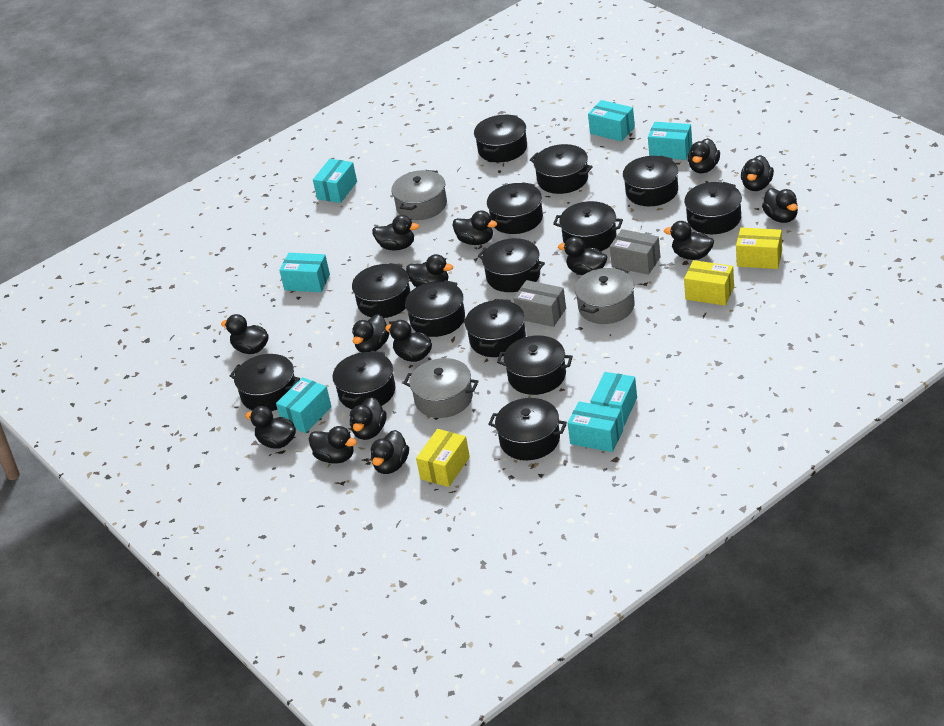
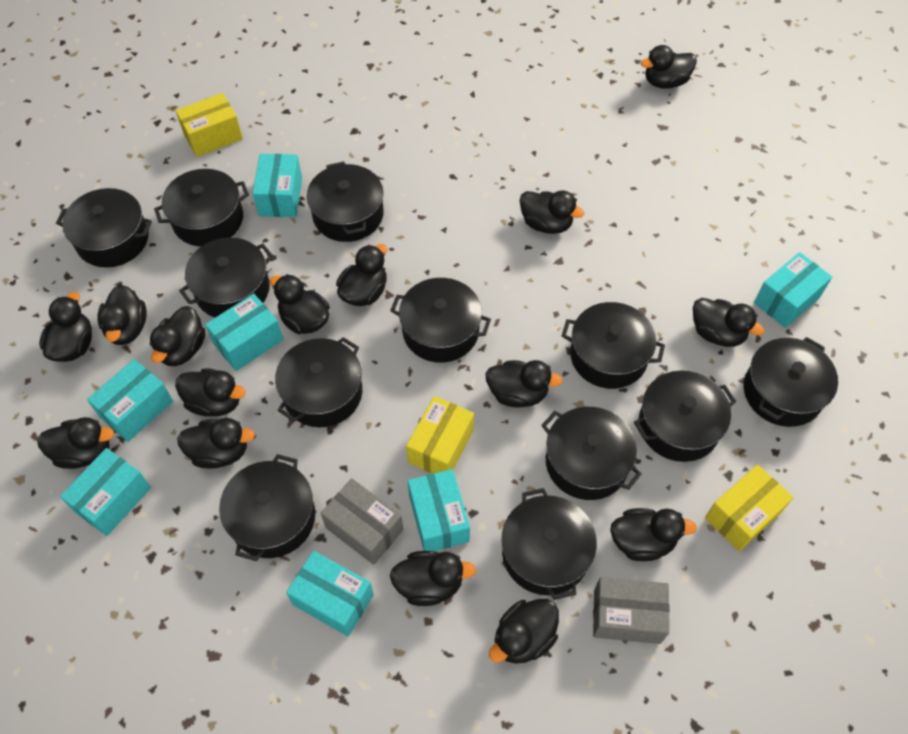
black pot: 14 -> 12
grey pot: 3 -> 0

